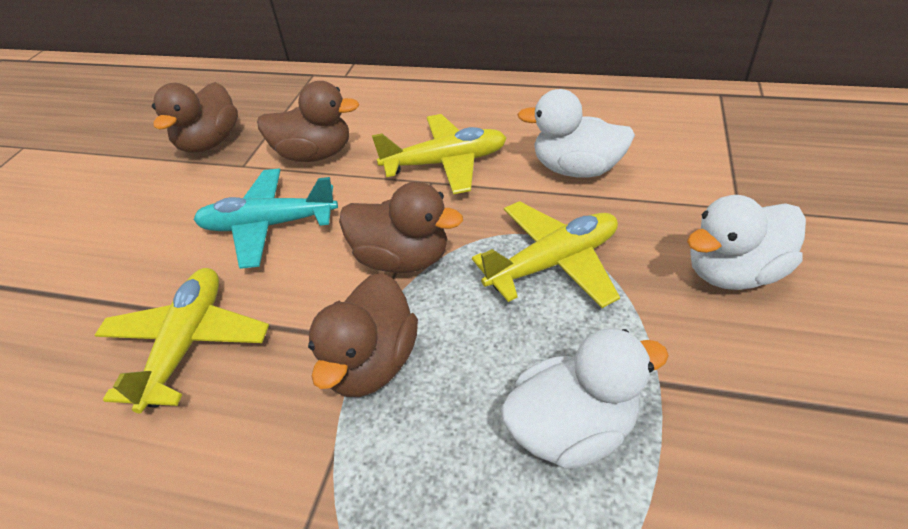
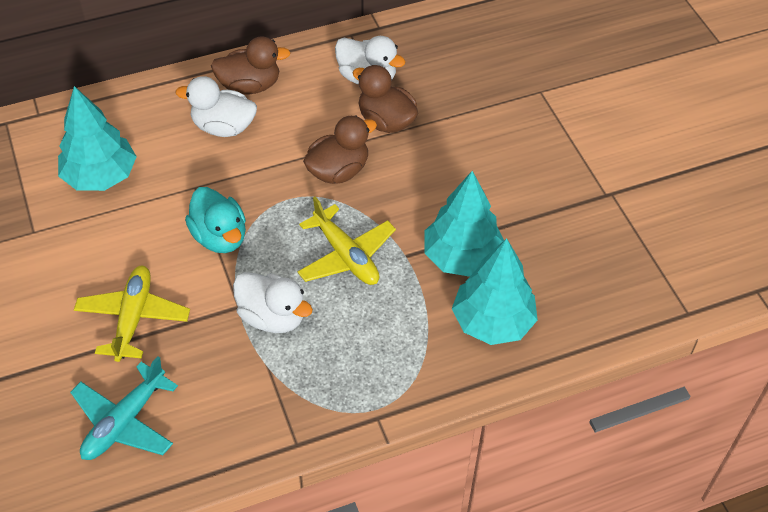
brown duck: 4 -> 3
turquoise duck: 0 -> 1
turquoise tree: 0 -> 3
yellow plane: 3 -> 2

